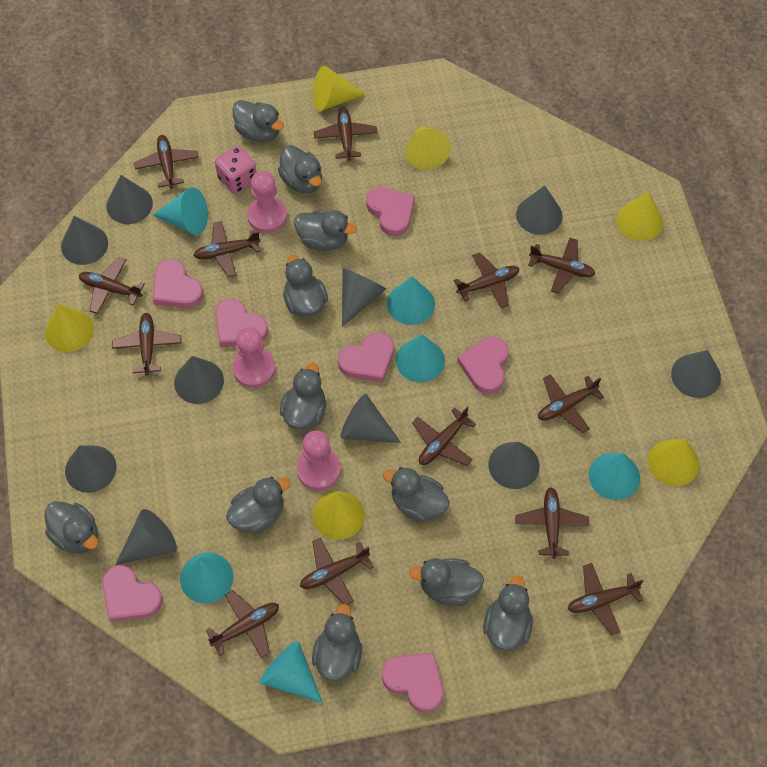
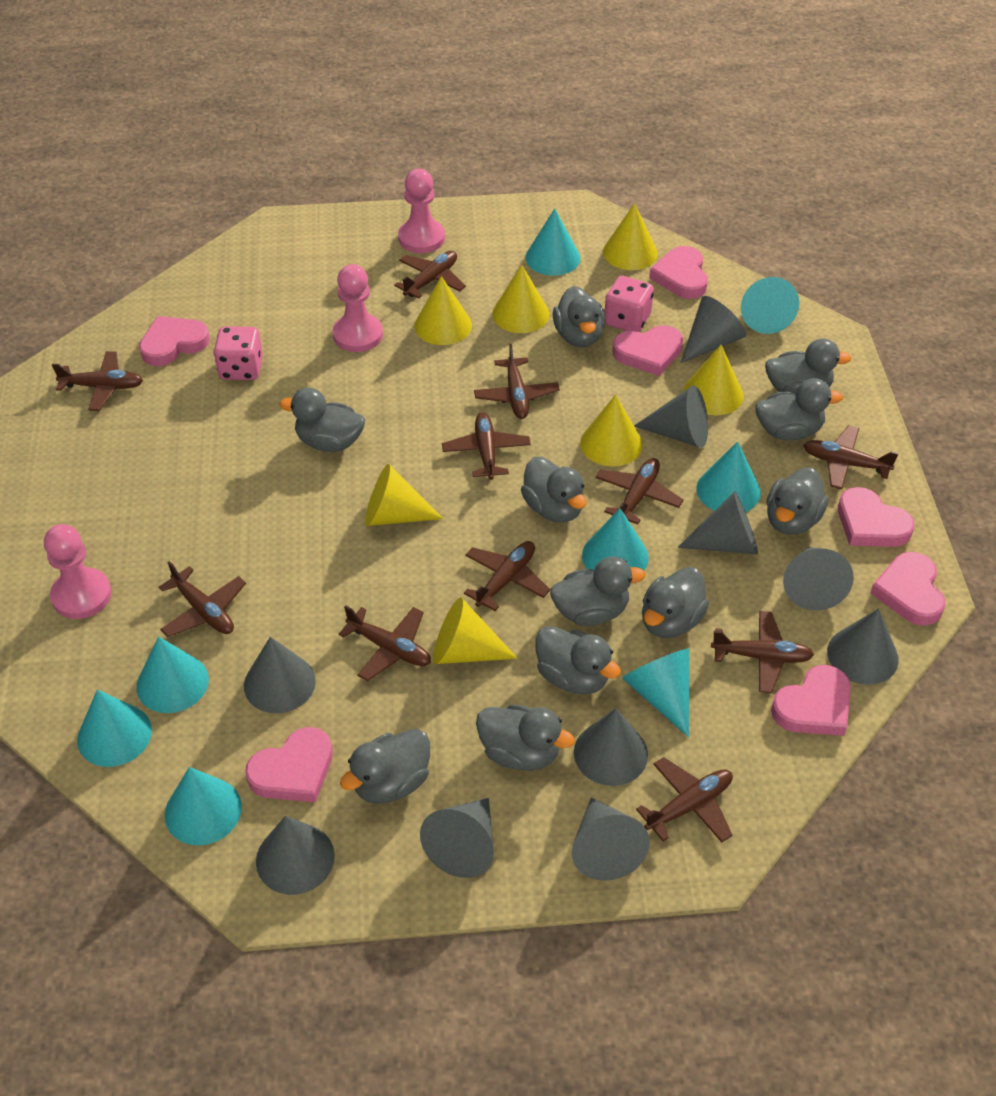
brown plane: 13 -> 11
pink dice: 1 -> 2
turquoise cone: 6 -> 8
yellow cone: 6 -> 7

